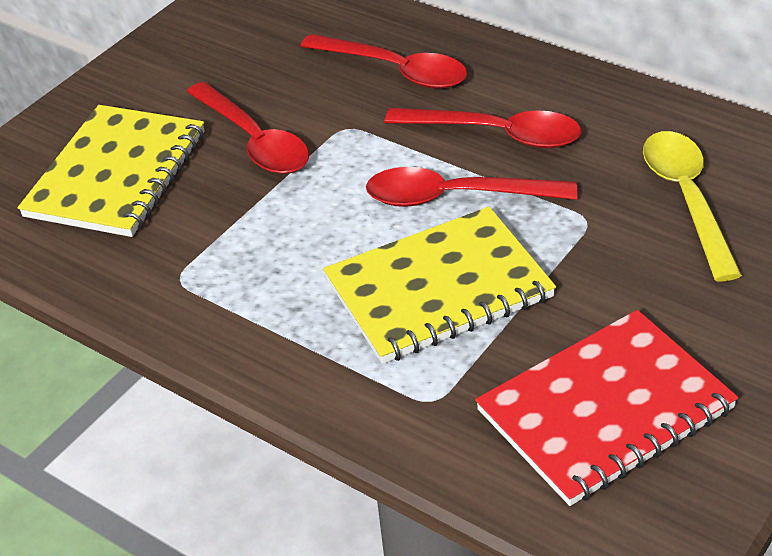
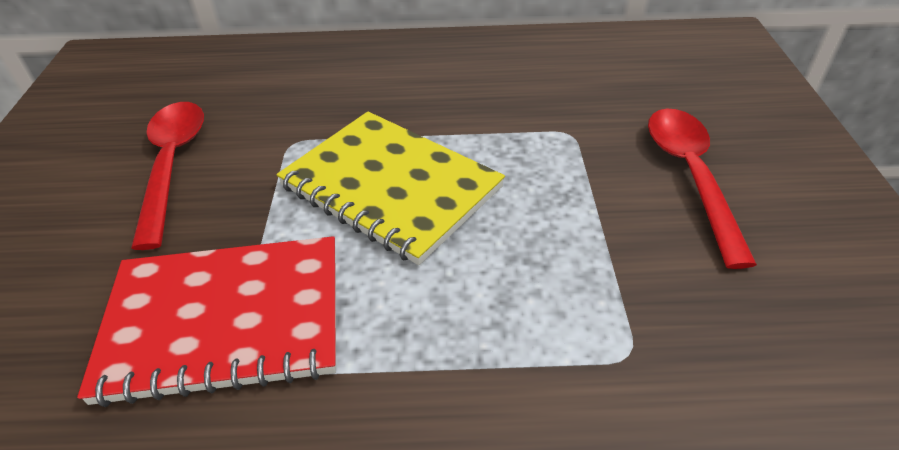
red spoon: 4 -> 2
yellow notebook: 2 -> 1
yellow spoon: 1 -> 0

